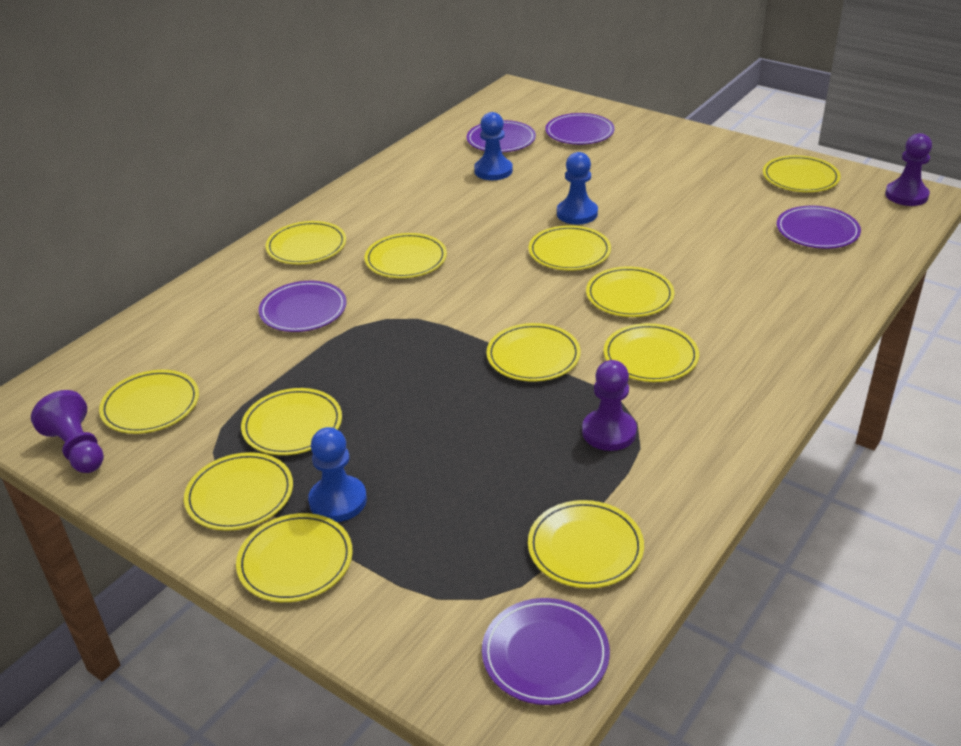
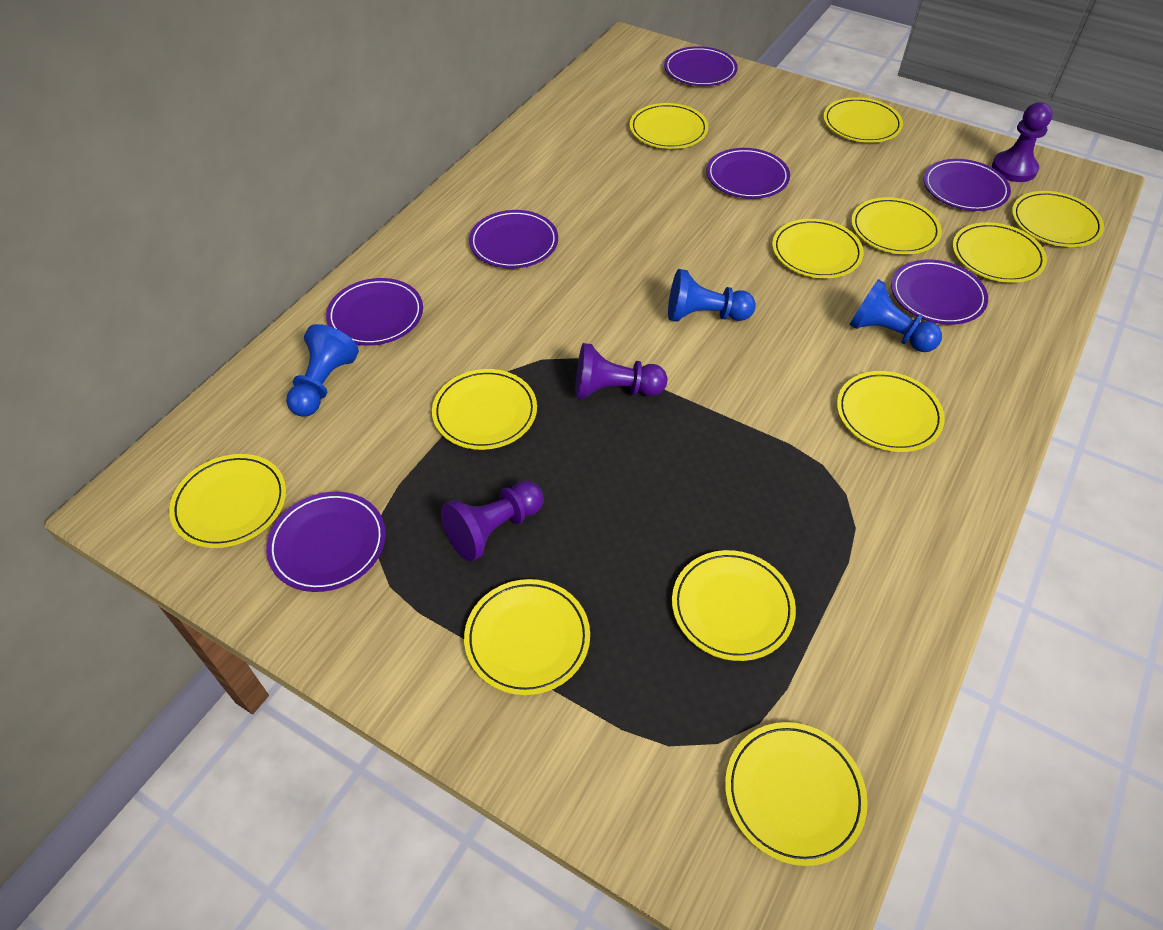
purple plate: 5 -> 7

